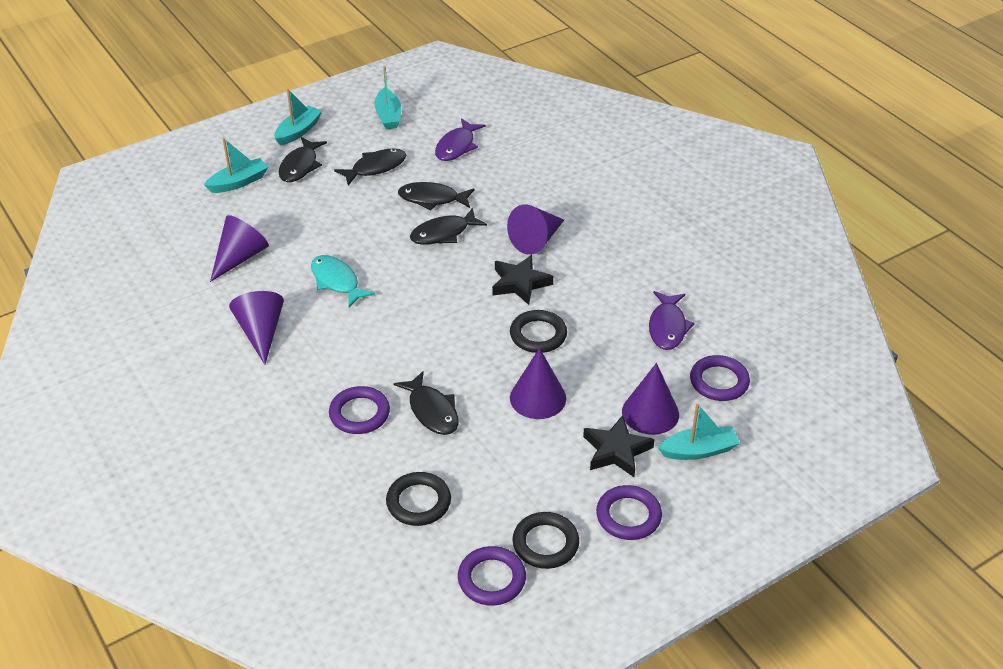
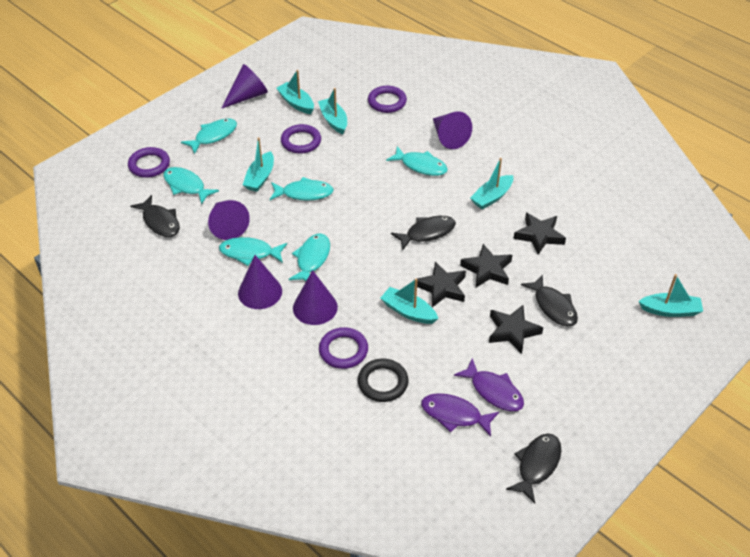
black fish: 5 -> 4
black ring: 3 -> 1
black star: 2 -> 4
turquoise boat: 4 -> 6
turquoise fish: 1 -> 6

